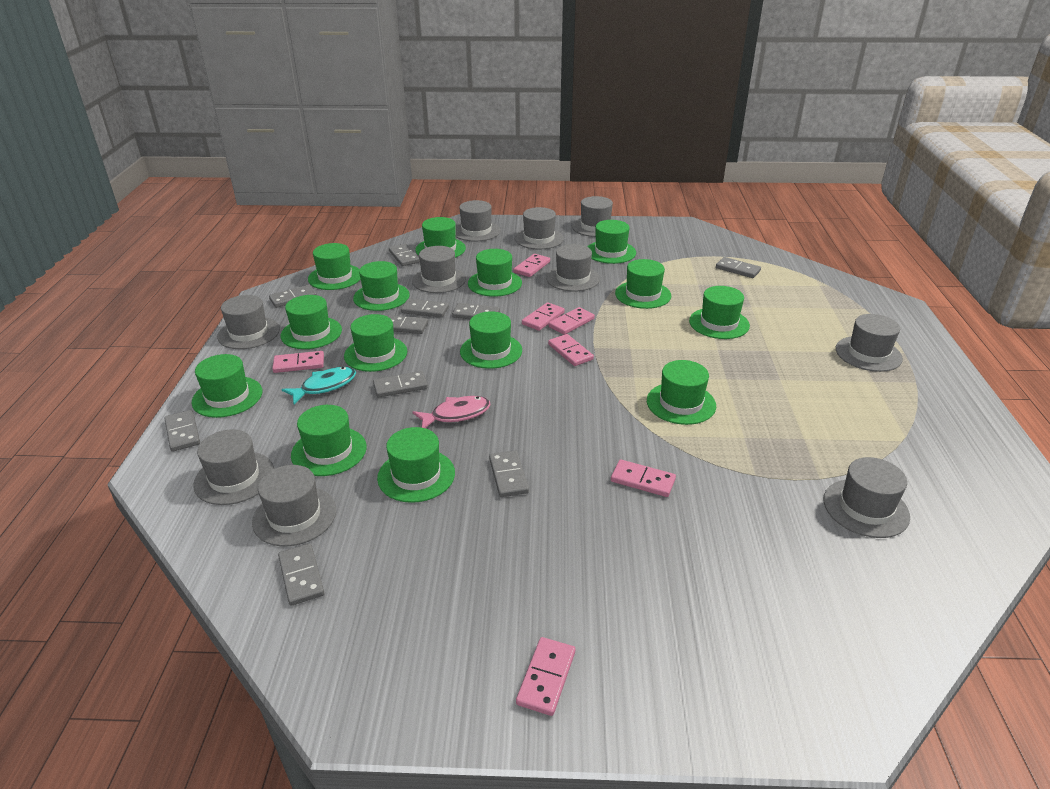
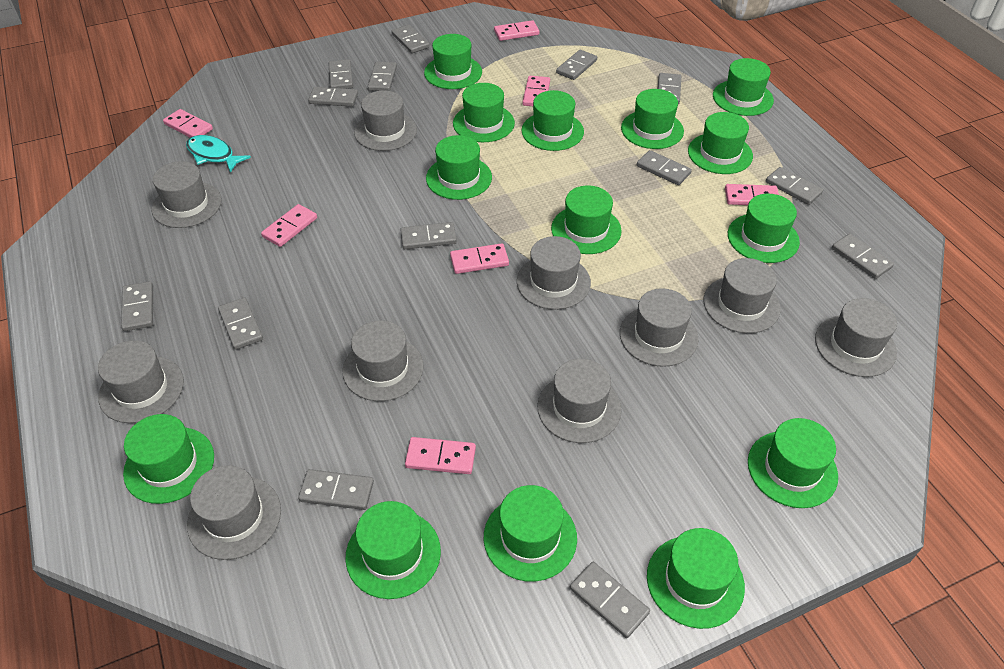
grey domino: 10 -> 14
pink fish: 1 -> 0

